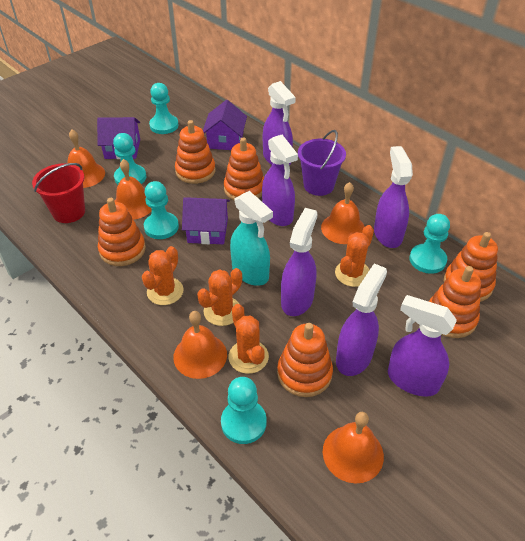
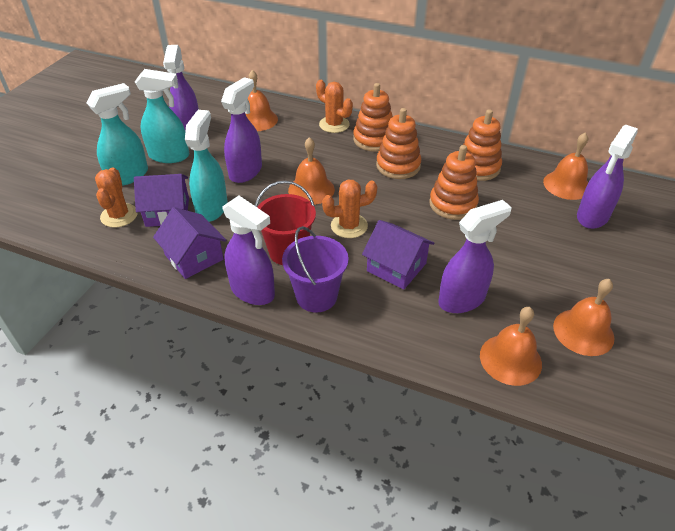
orange cactus: 4 -> 3
orange stacking toy: 6 -> 4
purple spray bottle: 6 -> 5
turquoise pawn: 5 -> 0
turquoise spray bottle: 1 -> 3

